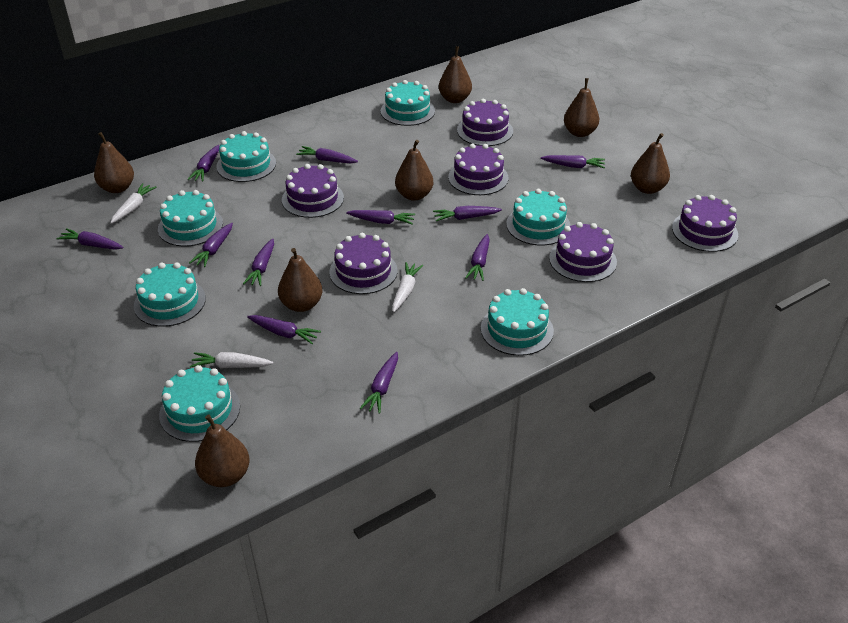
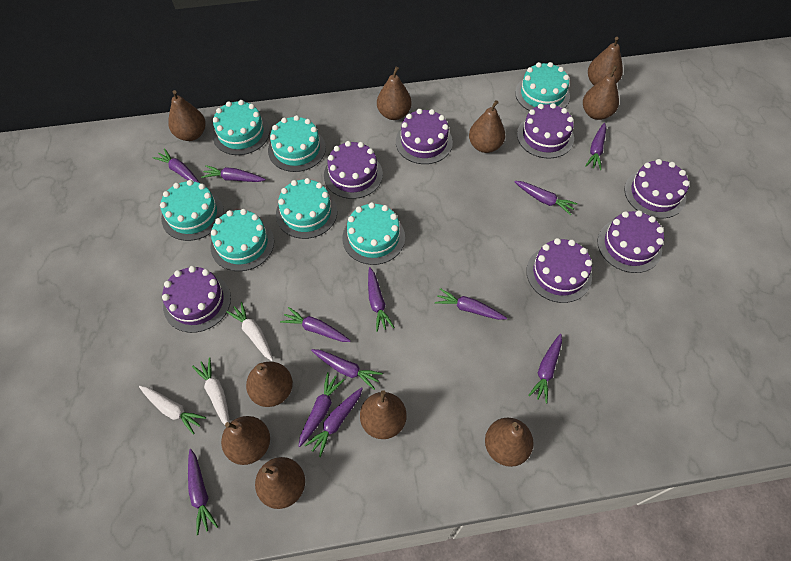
brown pear: 7 -> 10
purple cake: 6 -> 7
purple carrot: 11 -> 12

